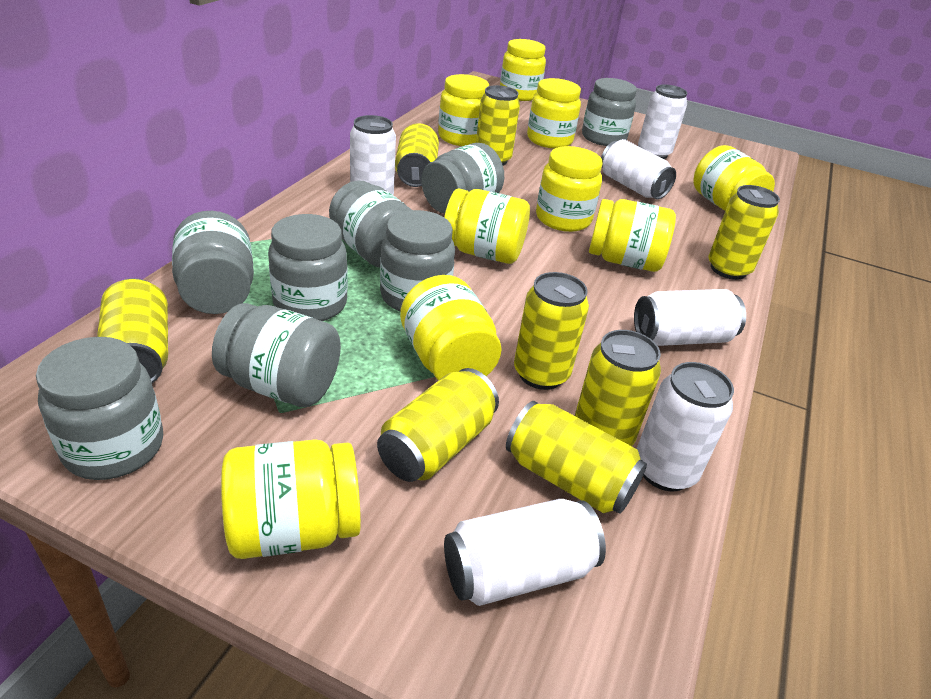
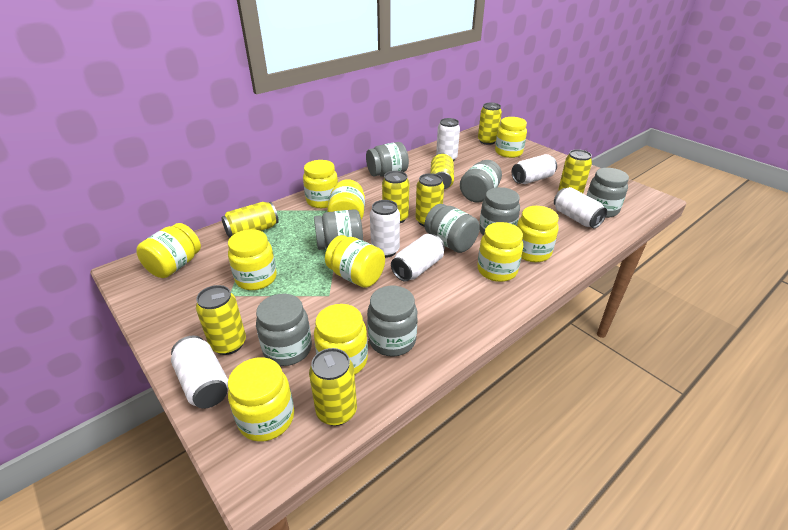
yellow jar: 9 -> 10

